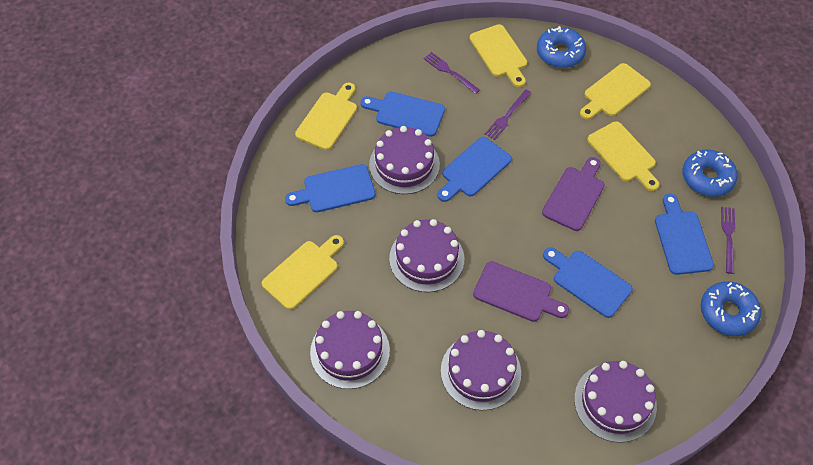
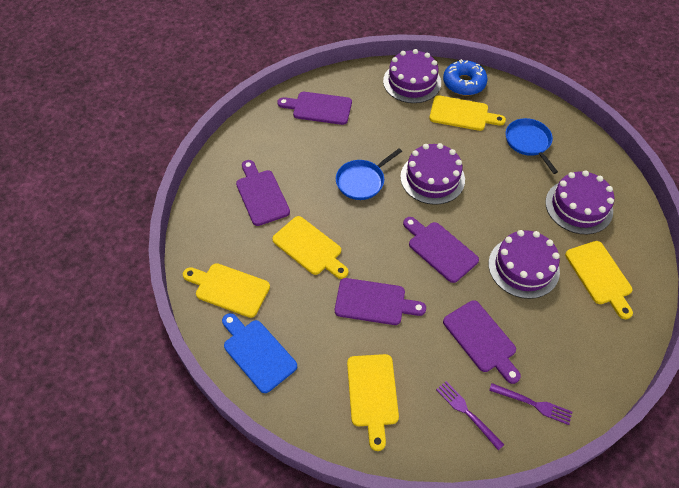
blue cutting board: 5 -> 1
blue donut: 3 -> 1
blue pan: 0 -> 2
purple cake: 5 -> 4
purple cutting board: 2 -> 5
purple fork: 3 -> 2

